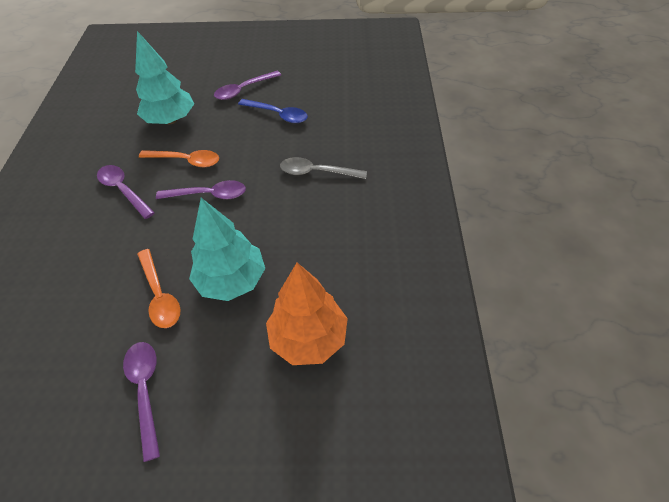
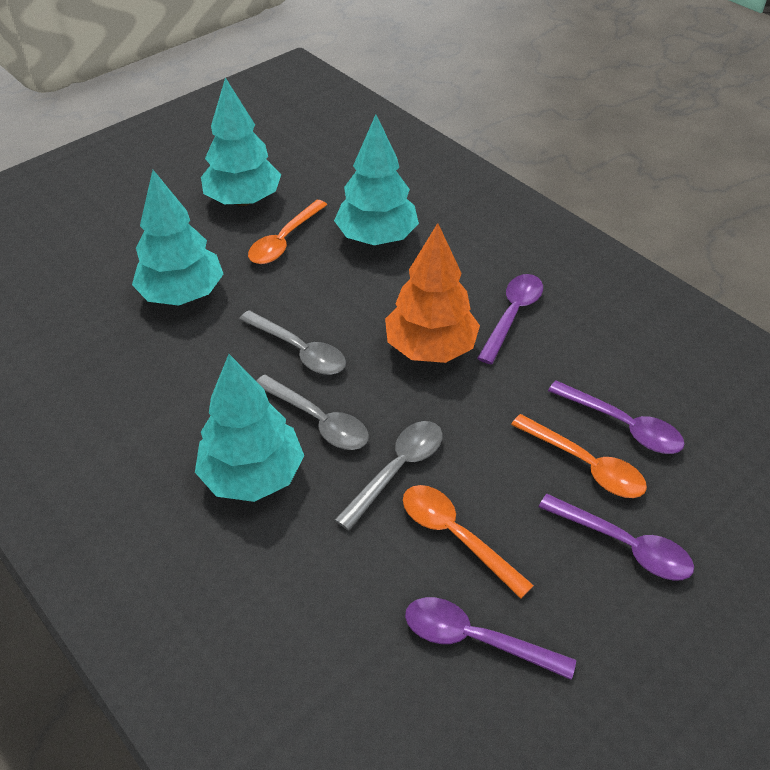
blue spoon: 1 -> 0
grey spoon: 1 -> 3
orange spoon: 2 -> 3
turquoise tree: 2 -> 4

